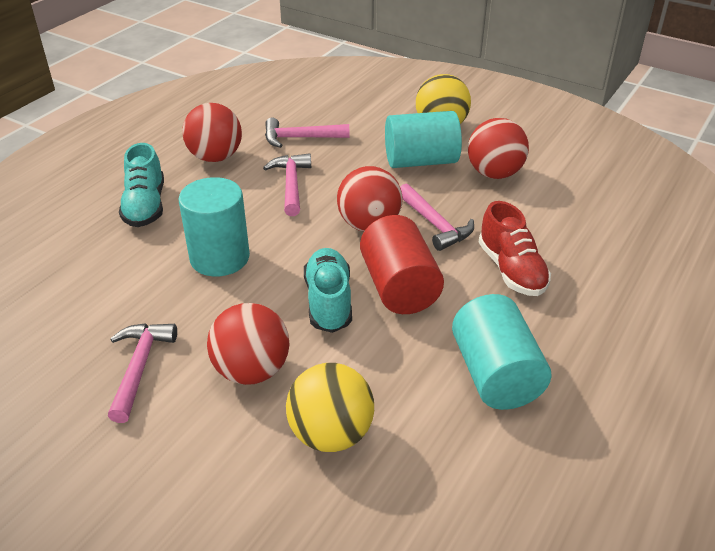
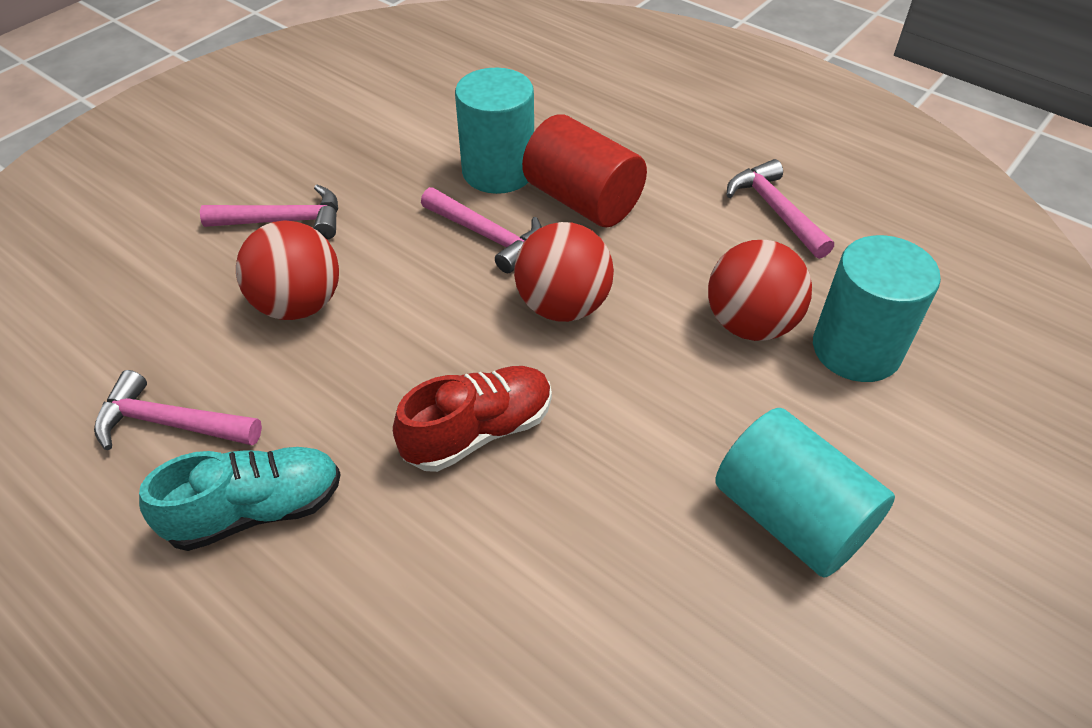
red ball: 4 -> 3
turquoise shoe: 2 -> 1
yellow ball: 2 -> 0

